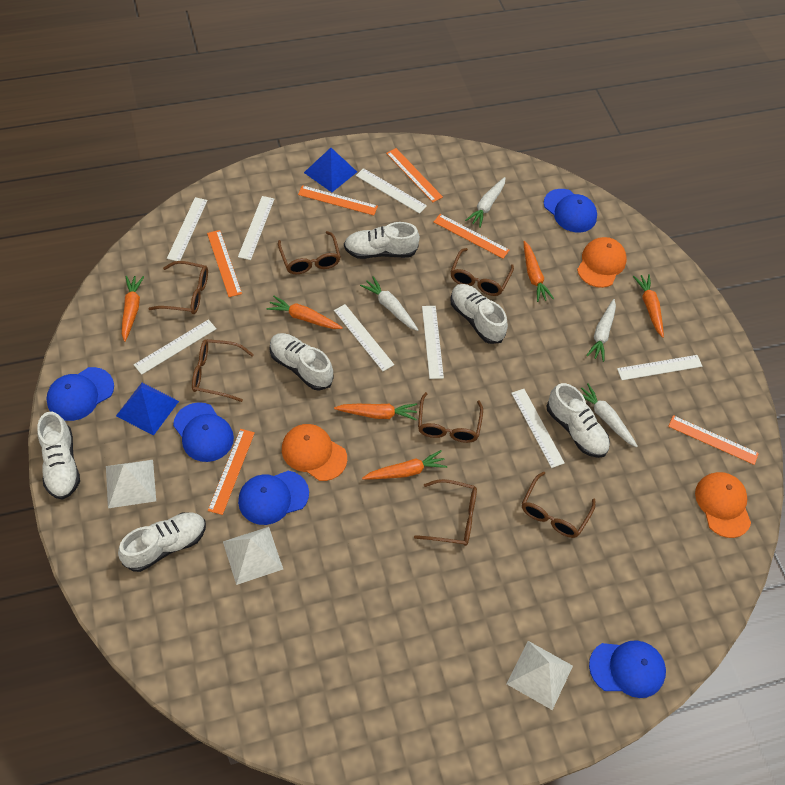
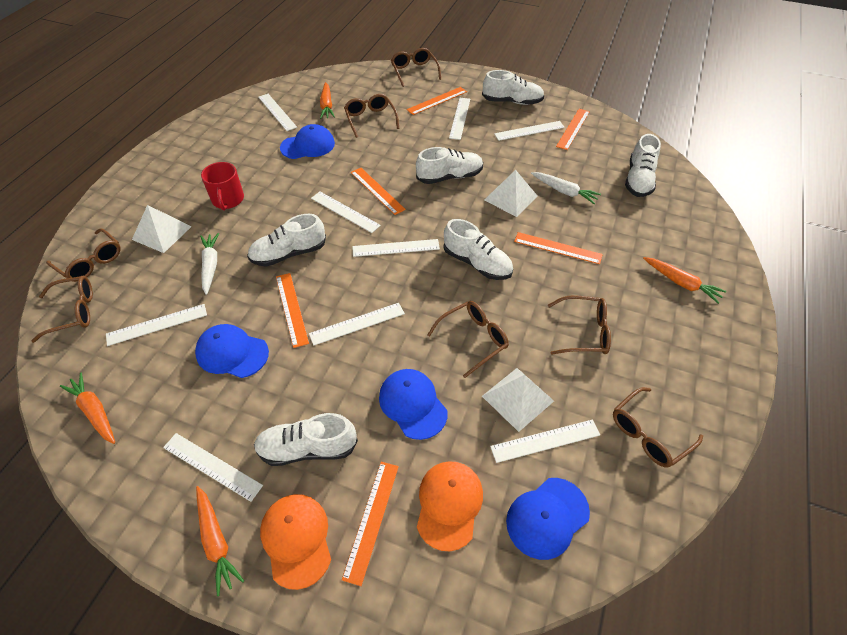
blue cap: 5 -> 4
blue pyramid: 2 -> 0
orange cap: 3 -> 2
orange carrot: 6 -> 4
red mug: 0 -> 1
white carrot: 4 -> 2
white ruler: 8 -> 9

